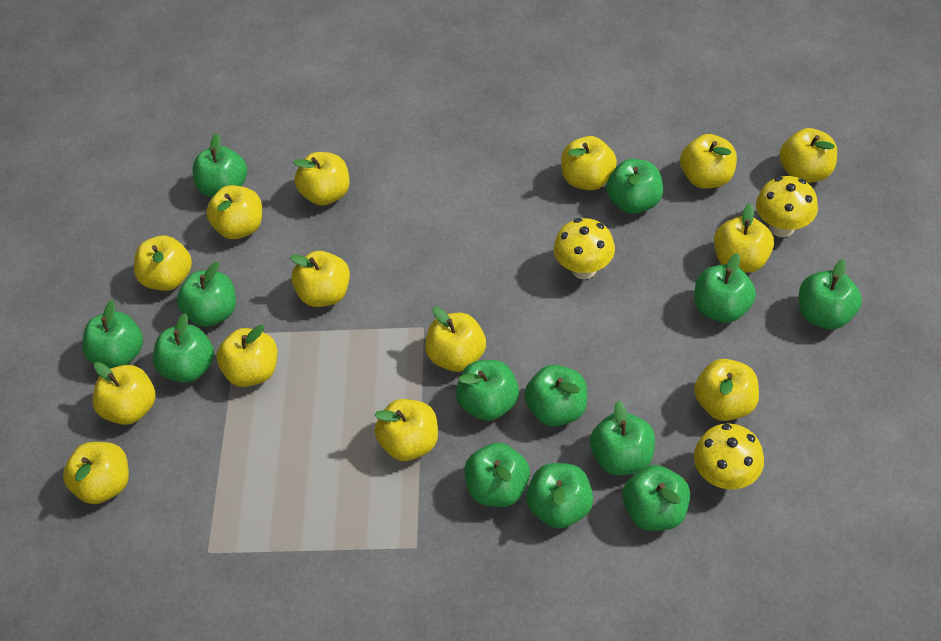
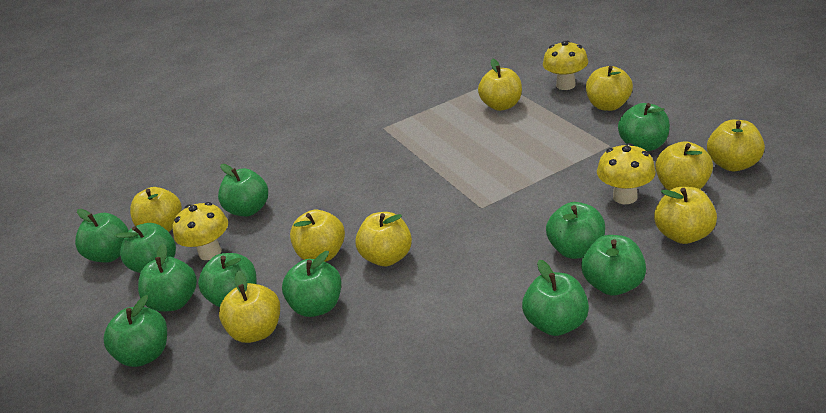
green apple: 13 -> 11
yellow apple: 14 -> 9

